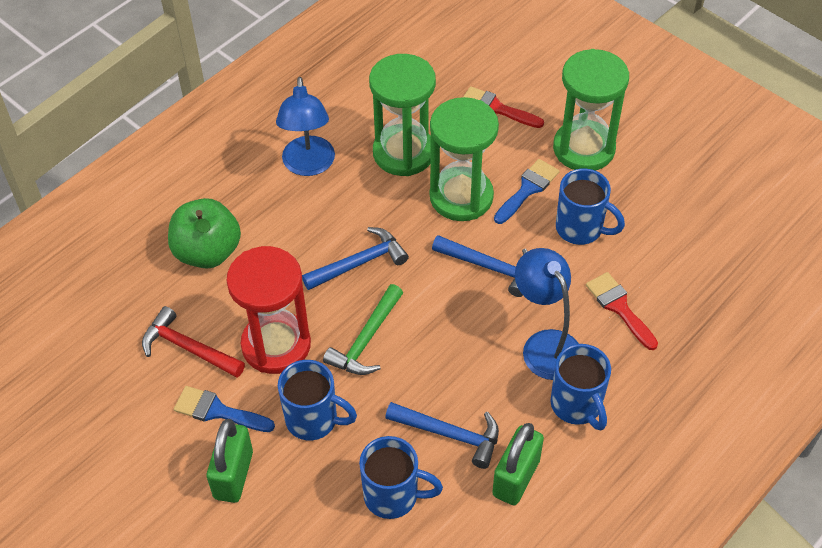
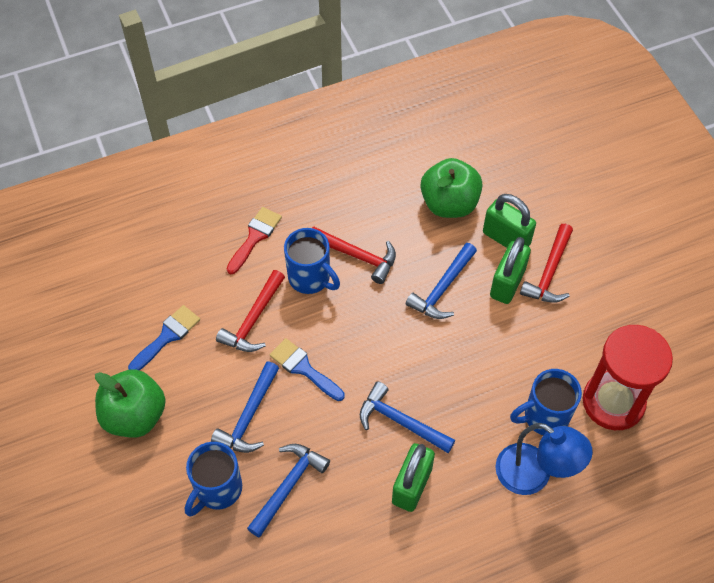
blue hammer: 3 -> 4
blue lamp: 2 -> 1
blue mug: 4 -> 3
green apple: 1 -> 2
green hammer: 1 -> 0
green hourglass: 3 -> 0
green padlock: 2 -> 3
red brush: 2 -> 1
red hammer: 1 -> 3

